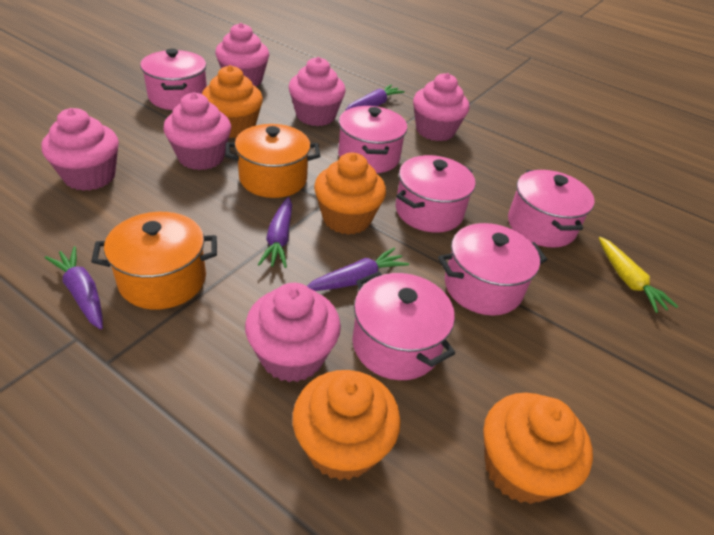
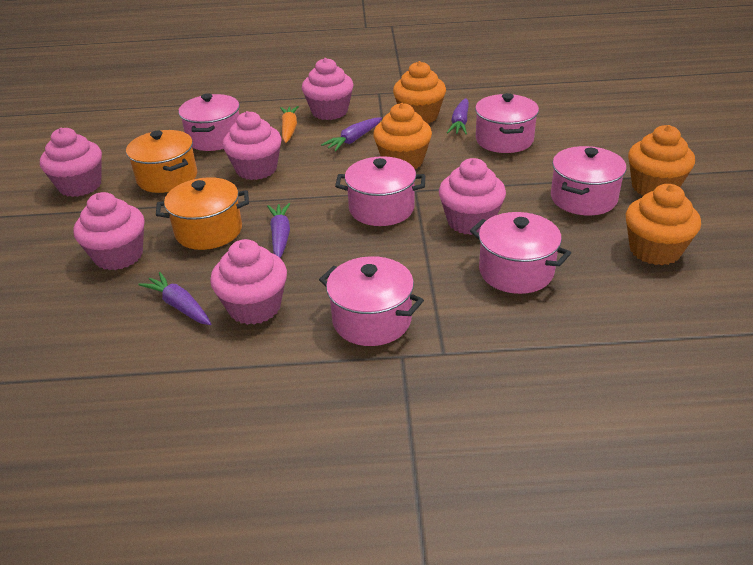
orange carrot: 0 -> 1
yellow carrot: 1 -> 0

